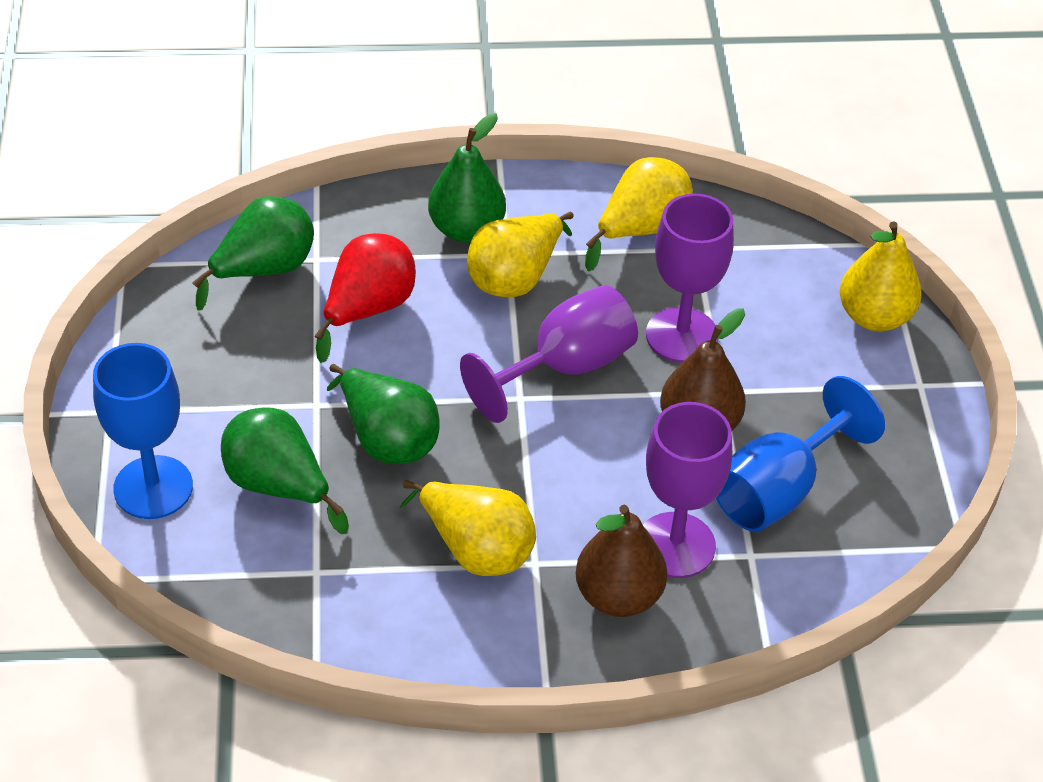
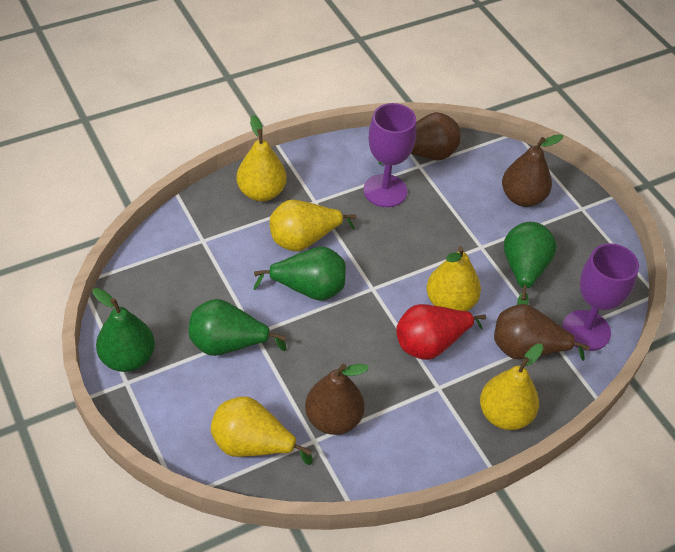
blue goblet: 2 -> 0
brown pear: 2 -> 4
purple goblet: 3 -> 2
yellow pear: 4 -> 5

